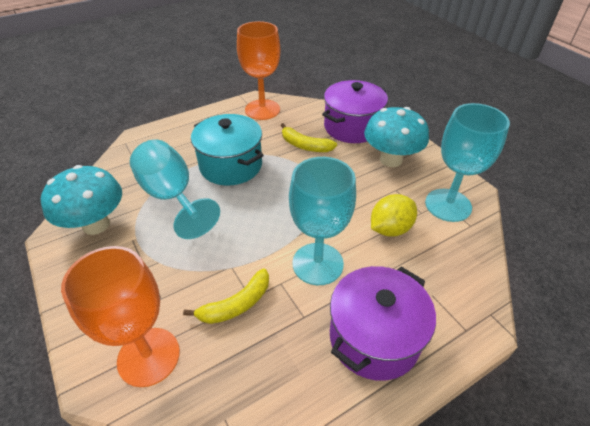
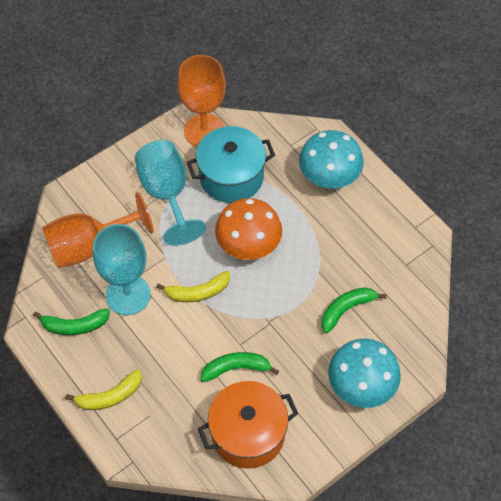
green banana: 0 -> 3
orange mushroom: 0 -> 1
orange pot: 0 -> 1
purple pot: 2 -> 0
turquoise goblet: 3 -> 2
yellow lemon: 1 -> 0

